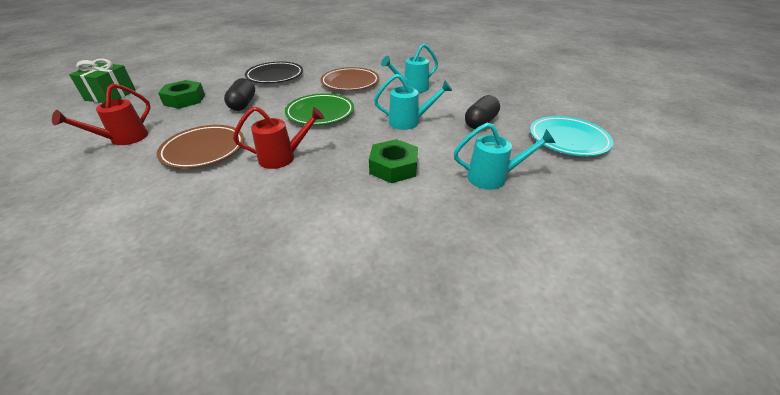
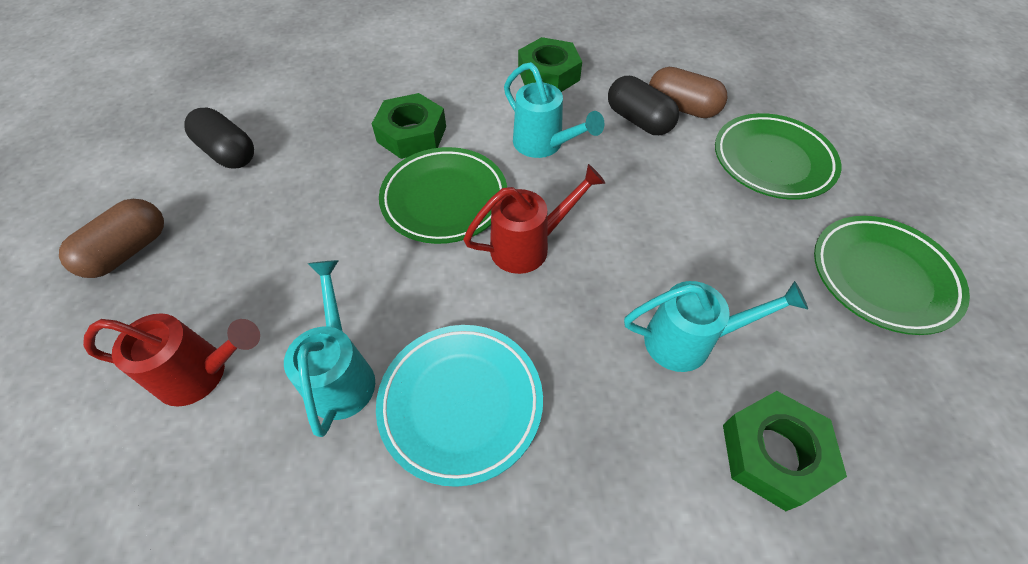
black plate: 1 -> 0
brown capsule: 0 -> 2
brown plate: 2 -> 0
green gift: 1 -> 0
green nut: 2 -> 3
green plate: 1 -> 3

